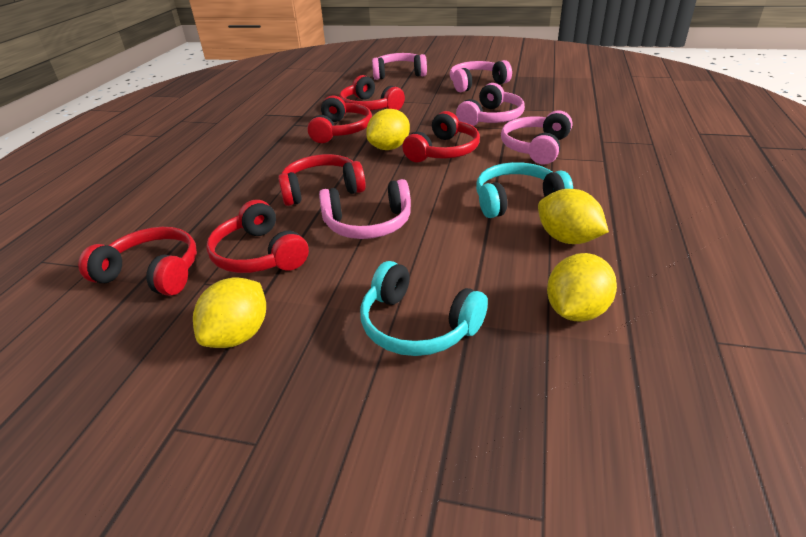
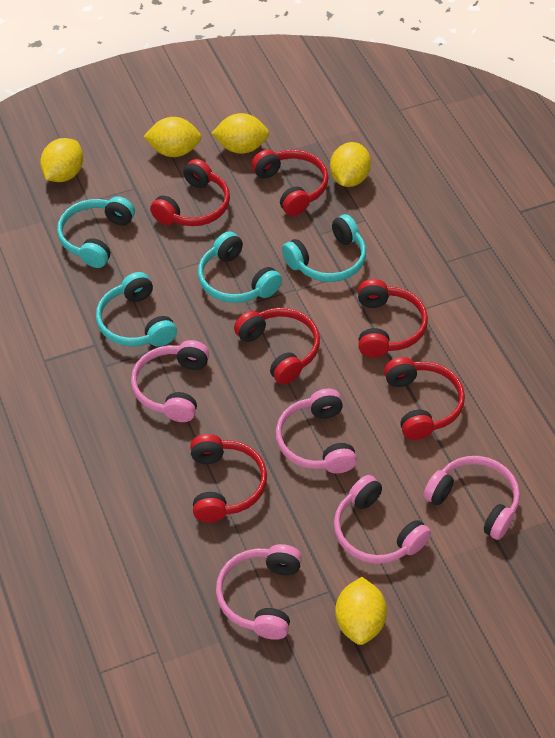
turquoise headphones: 2 -> 4
yellow lemon: 4 -> 5

